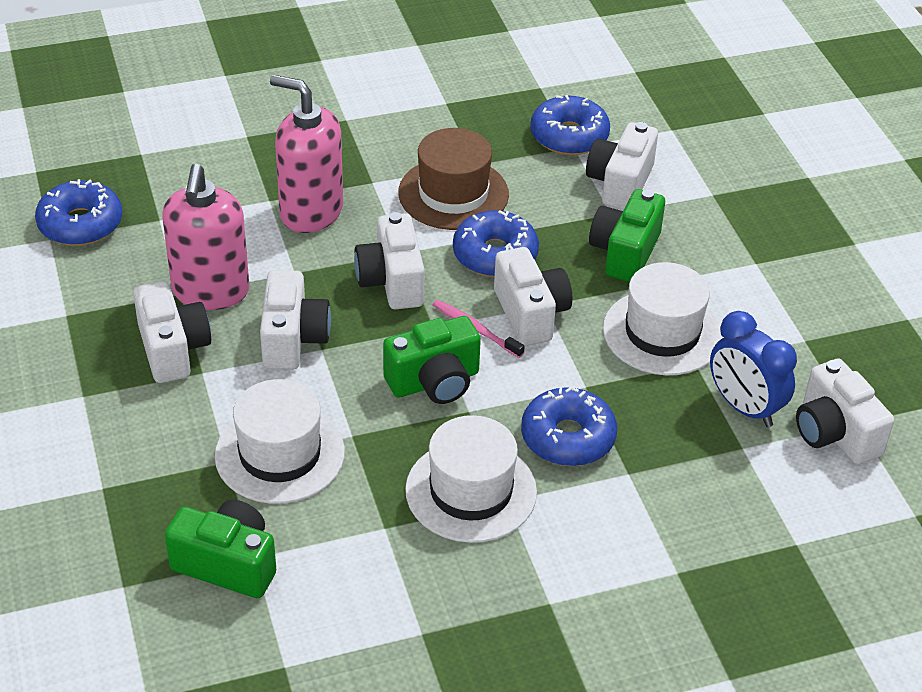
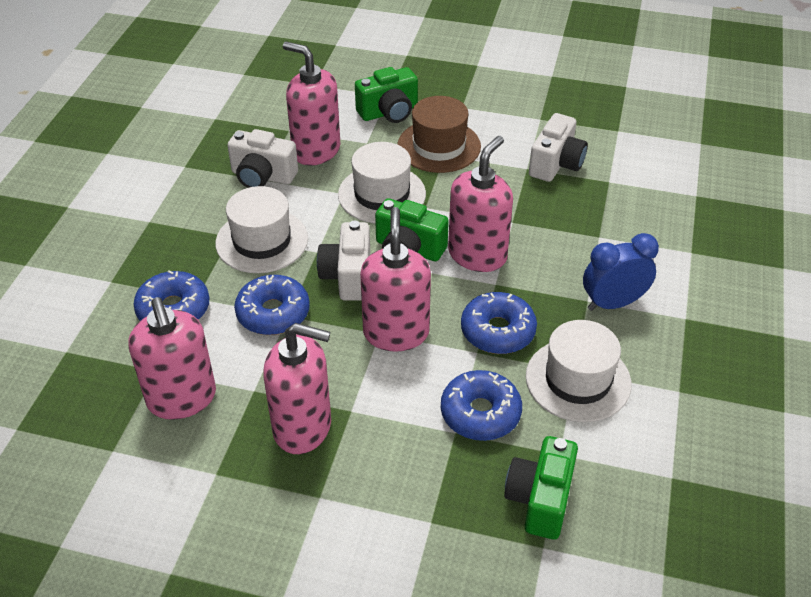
pink soap dispenser: 2 -> 5
pink toothbrush: 1 -> 0
white camera: 6 -> 3

